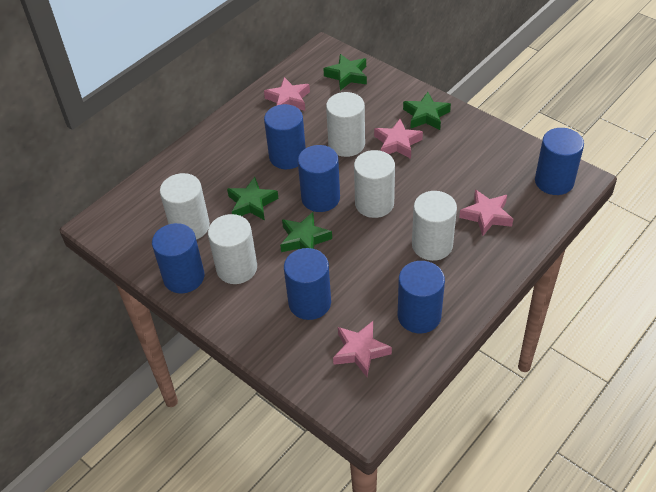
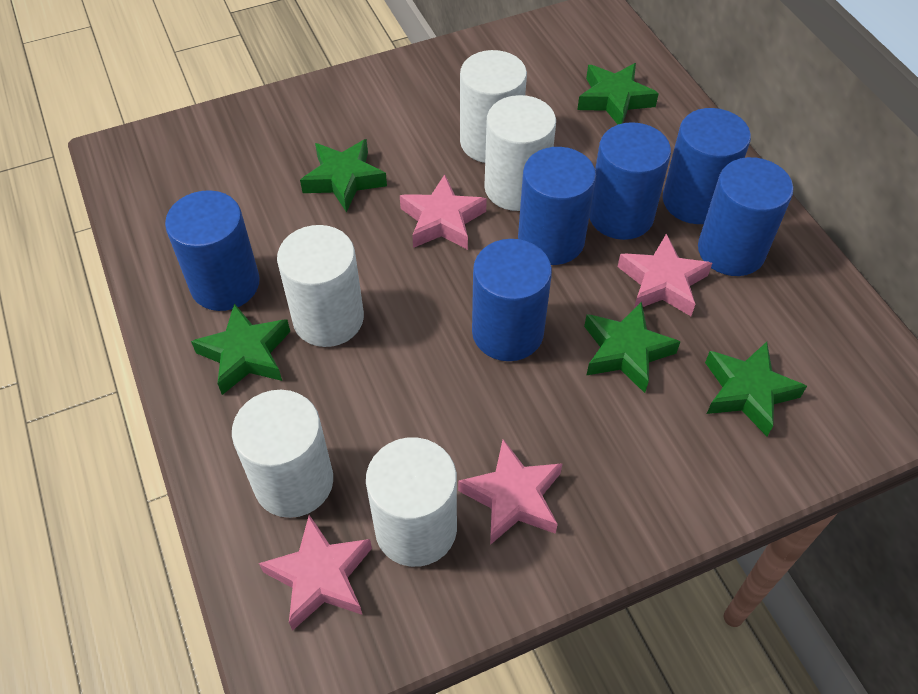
green star: 4 -> 5

